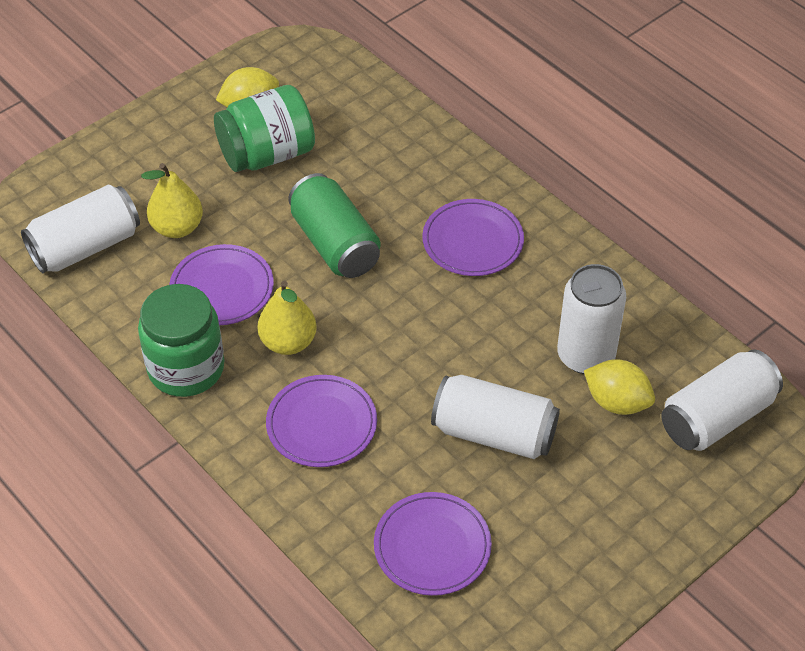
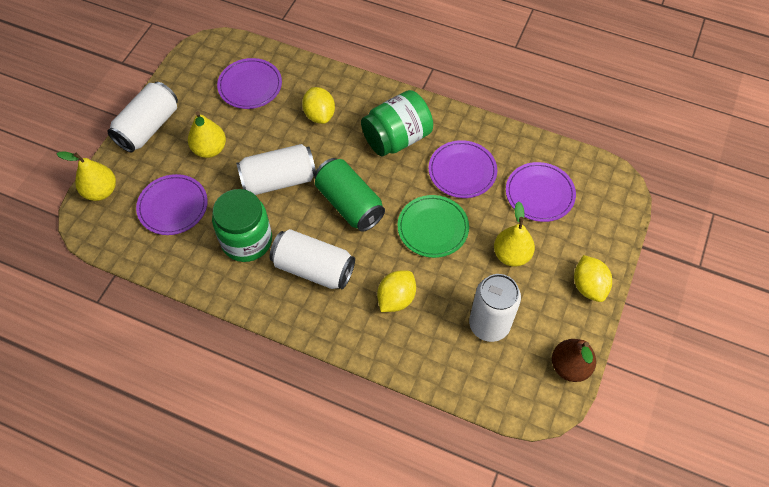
brown pear: 0 -> 1
green plate: 0 -> 1
yellow lemon: 2 -> 3
yellow pear: 2 -> 3

